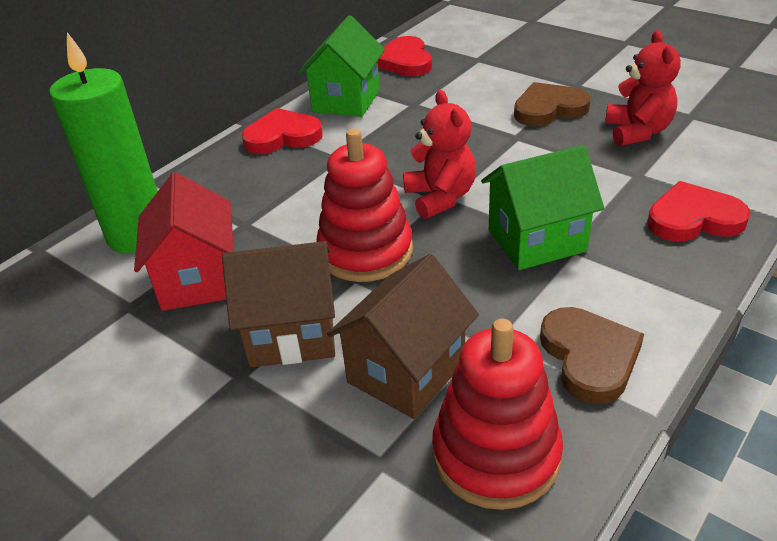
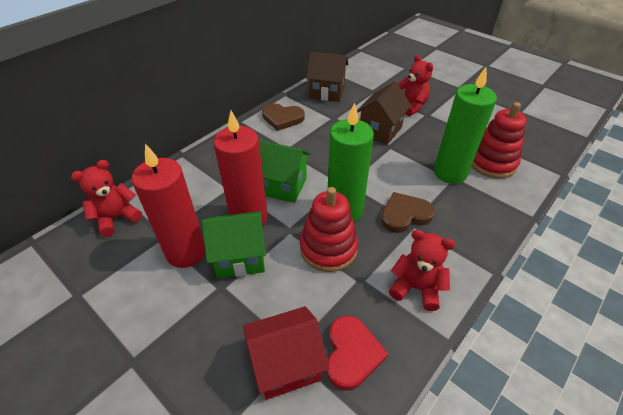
green candle: 1 -> 2
red candle: 0 -> 2
red heart: 3 -> 1
red teddy bear: 2 -> 3

